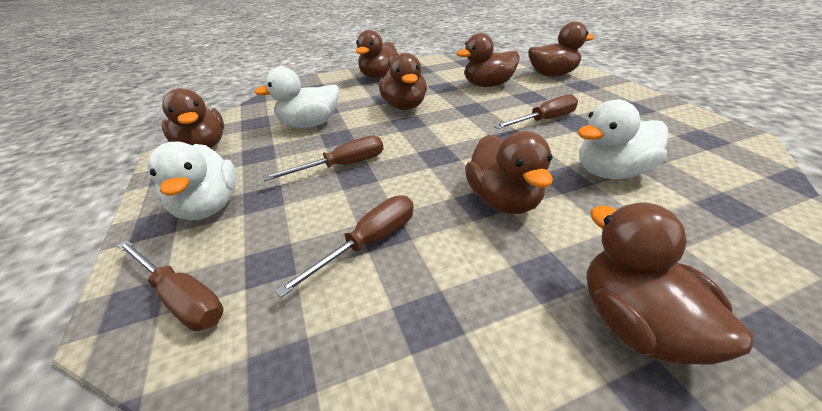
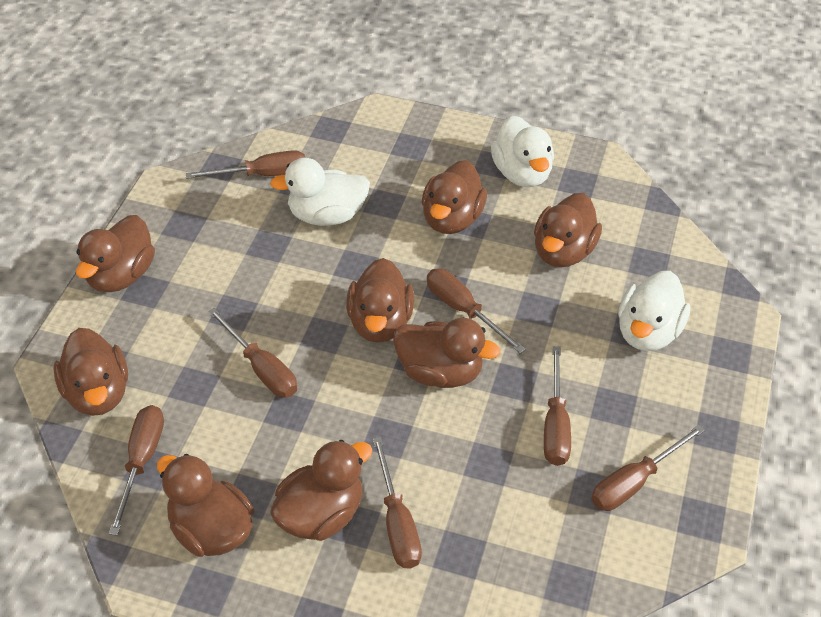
brown duck: 7 -> 8
brown screwdriver: 4 -> 7

